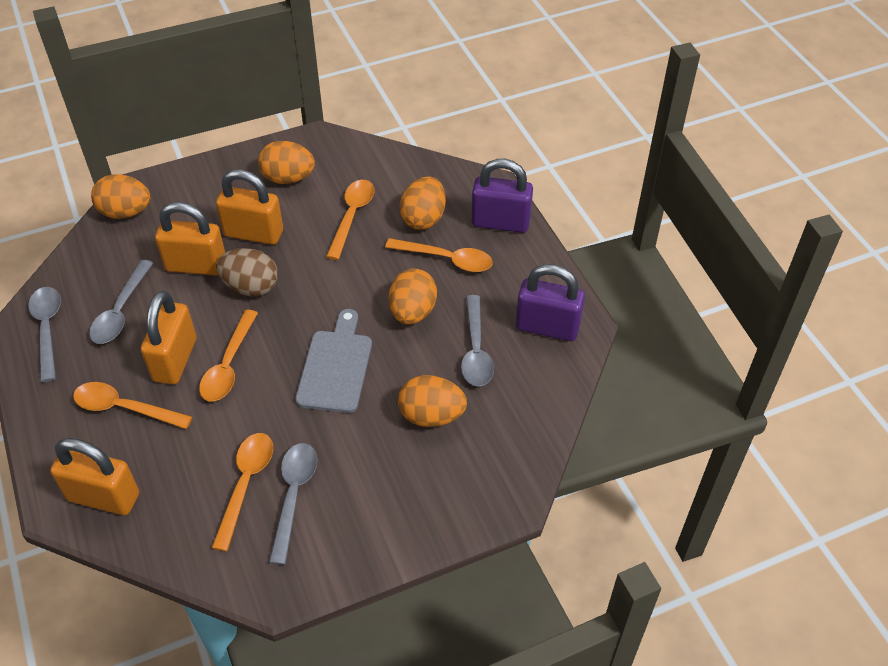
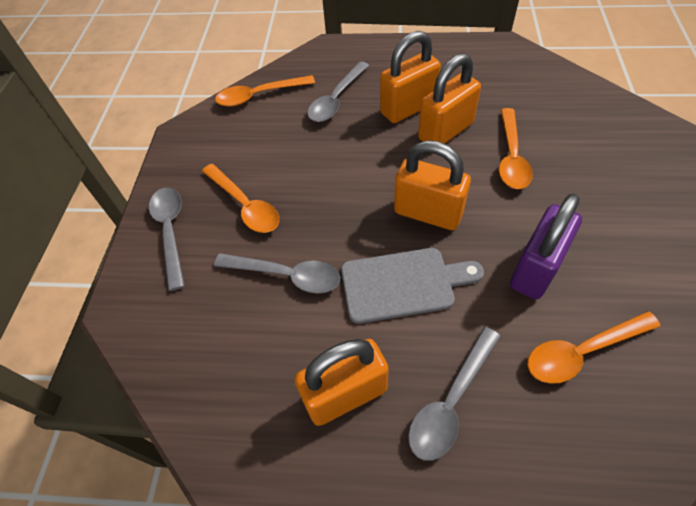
brown egg: 1 -> 0
orange egg: 5 -> 0
orange spoon: 5 -> 4
purple padlock: 2 -> 1

